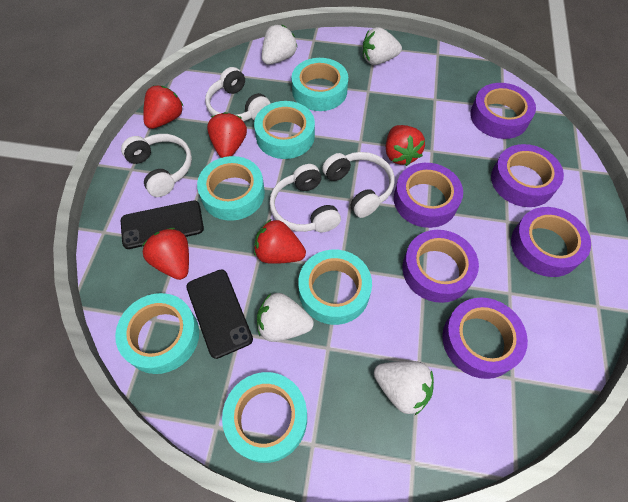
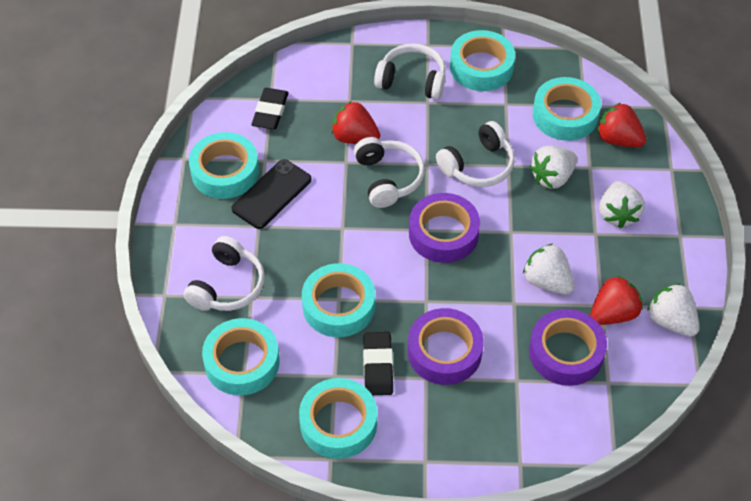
black eraser: 0 -> 2
black phone: 2 -> 1
purple tape: 6 -> 3
red strawberry: 5 -> 3

